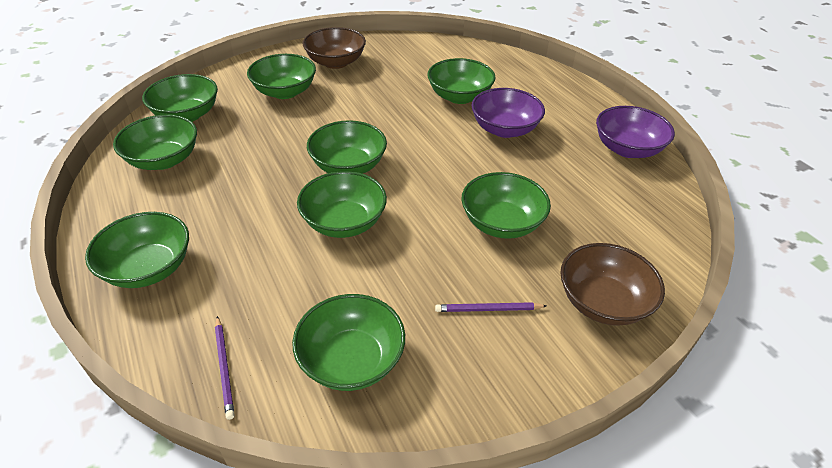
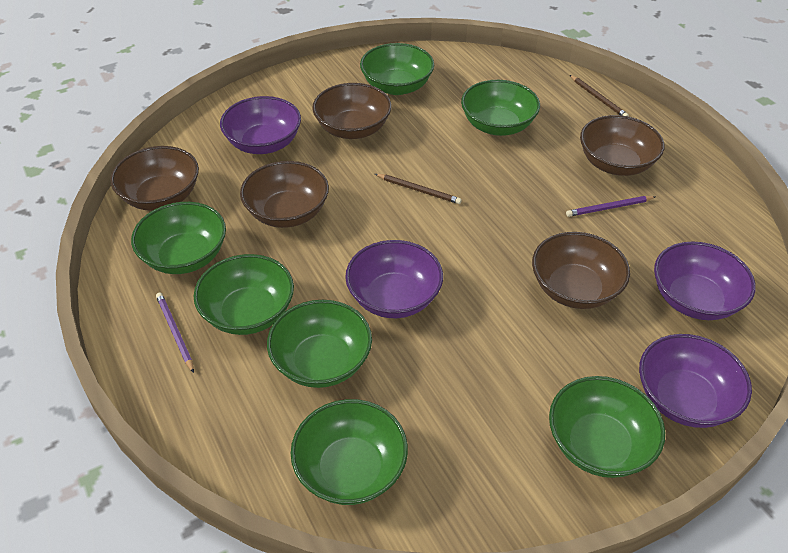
brown bowl: 2 -> 5
brown pencil: 0 -> 2
green bowl: 9 -> 7
purple bowl: 2 -> 4

